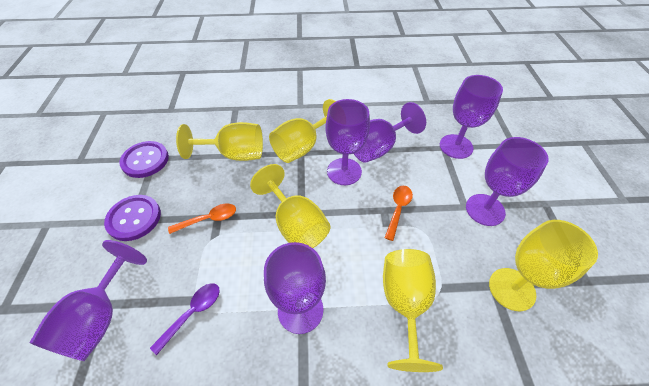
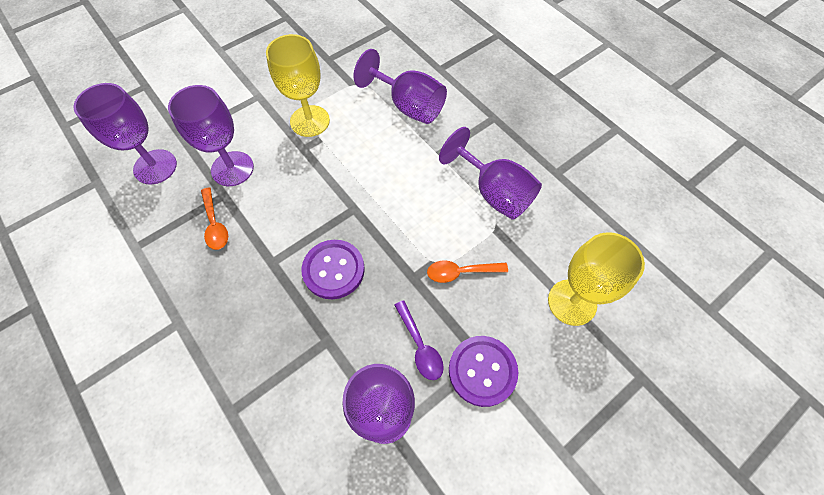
purple goblet: 6 -> 5
yellow goblet: 5 -> 2

